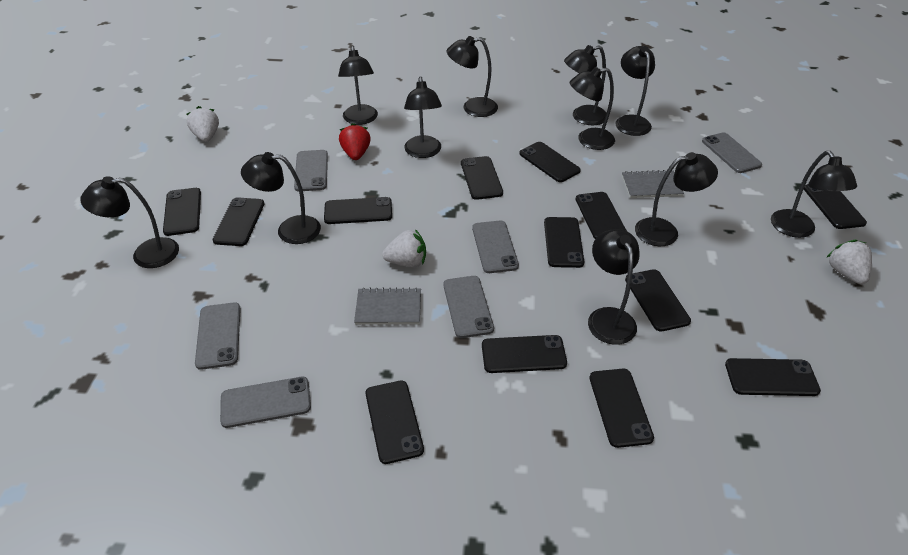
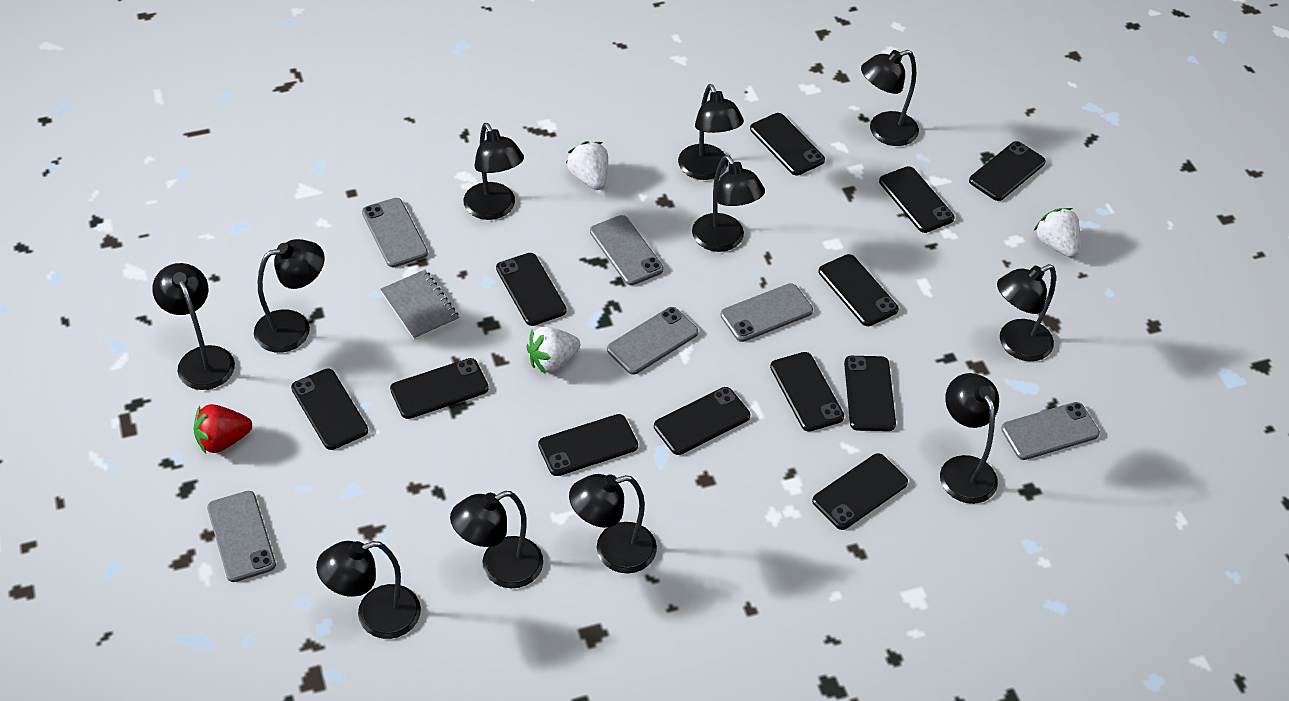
black phone: 13 -> 12
grey notebook: 2 -> 1

